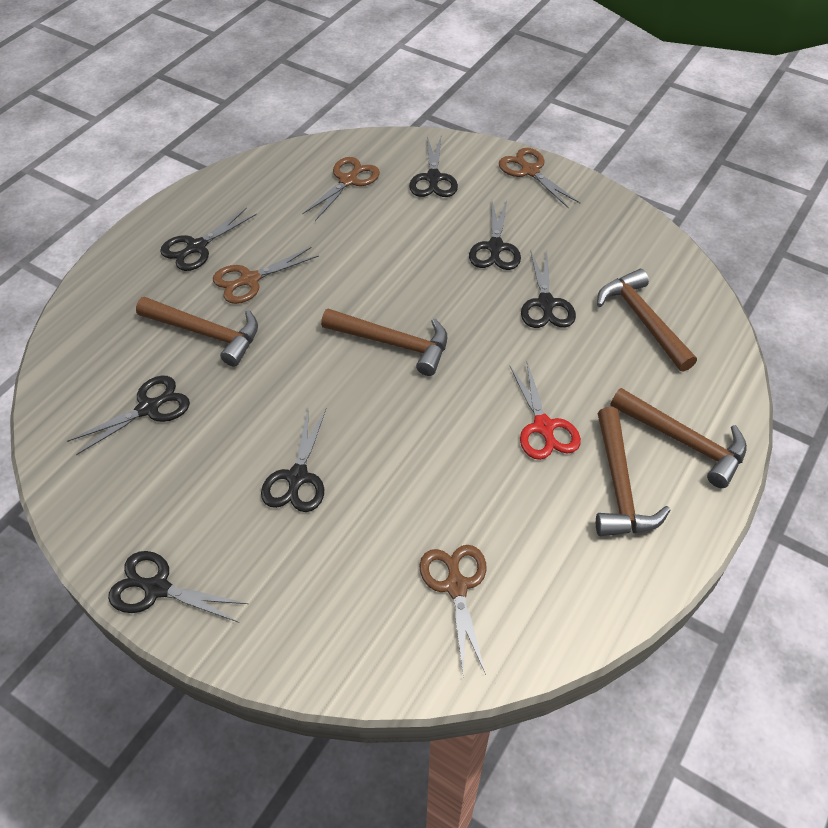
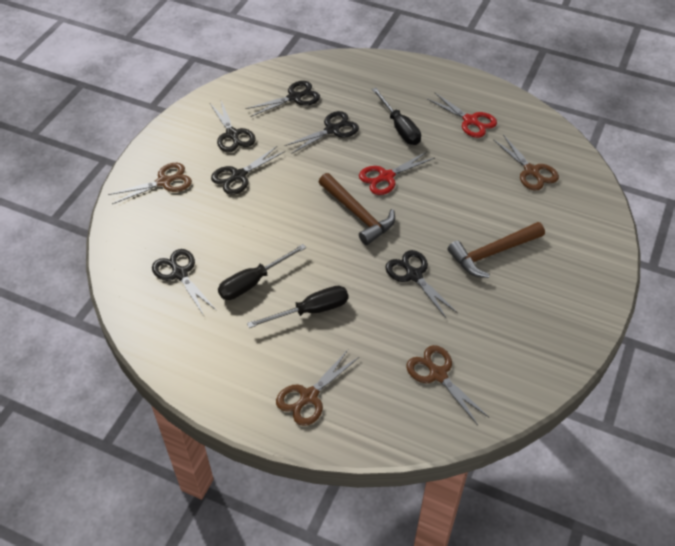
black scissors: 7 -> 6
black screwdriver: 0 -> 3
brown hammer: 5 -> 2
red scissors: 1 -> 2

